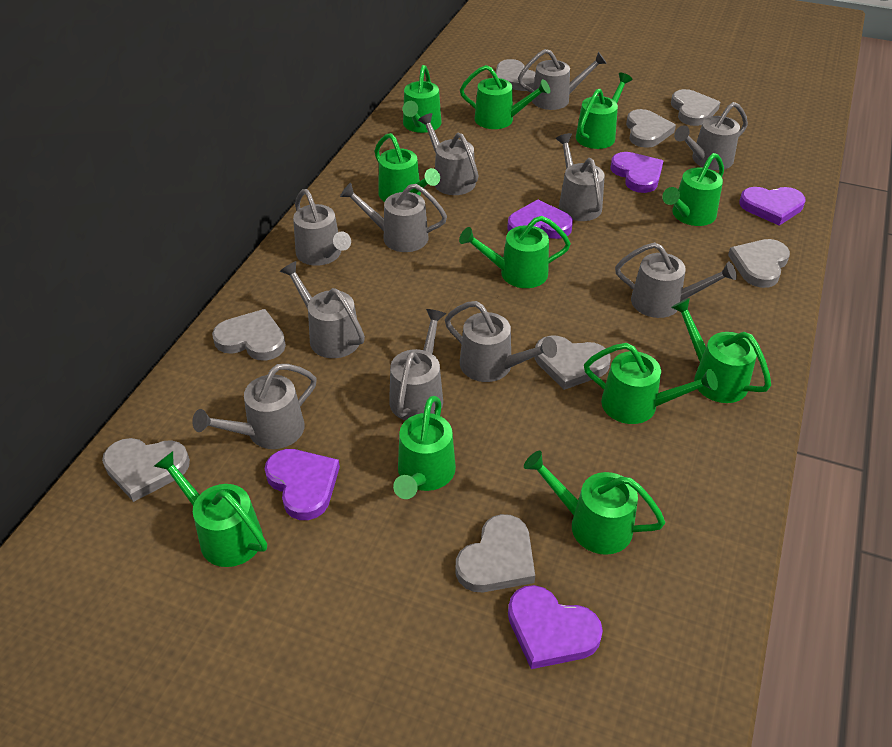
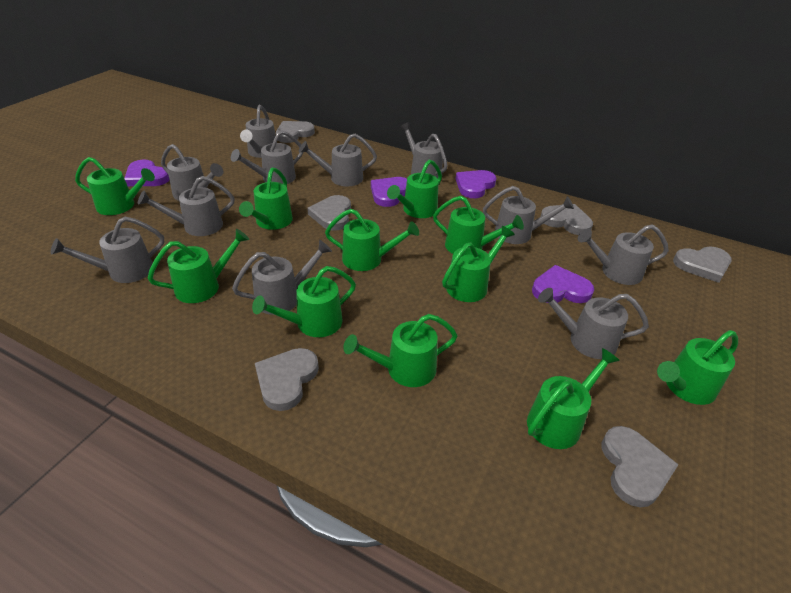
grey heart: 8 -> 6
purple heart: 5 -> 4

